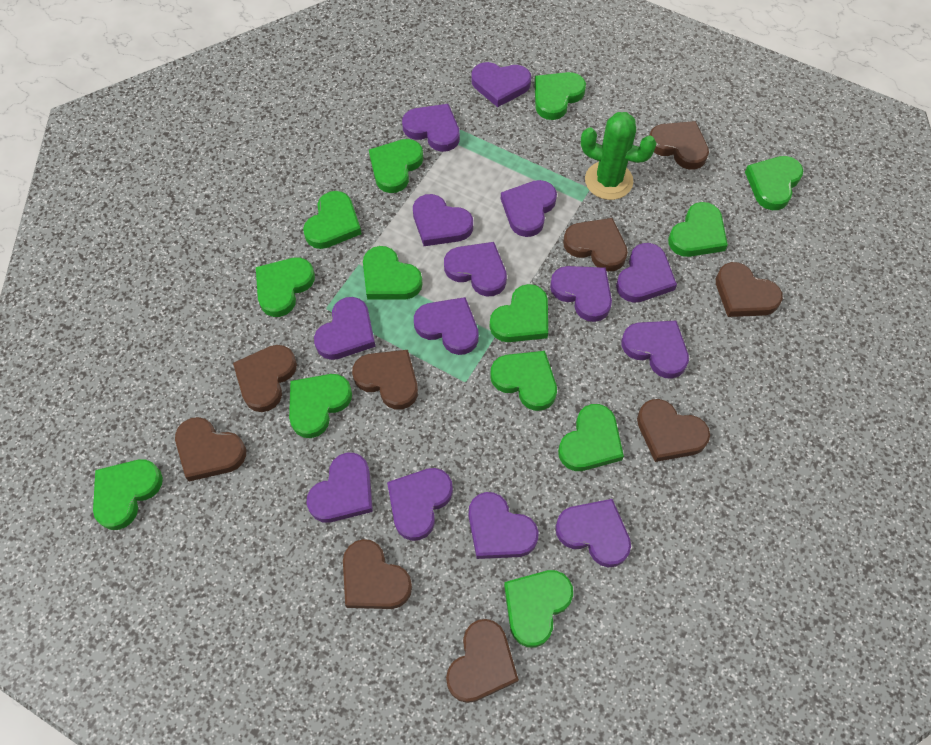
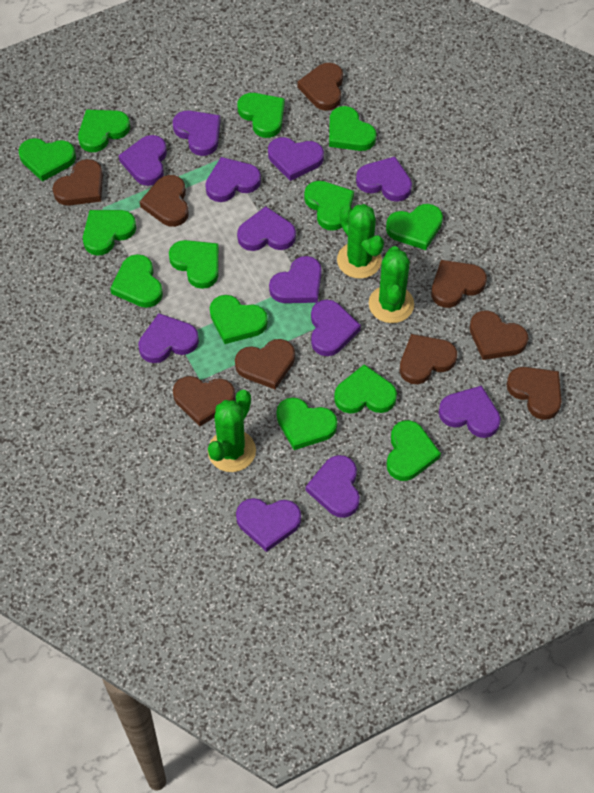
green cactus: 1 -> 3
purple heart: 14 -> 12

